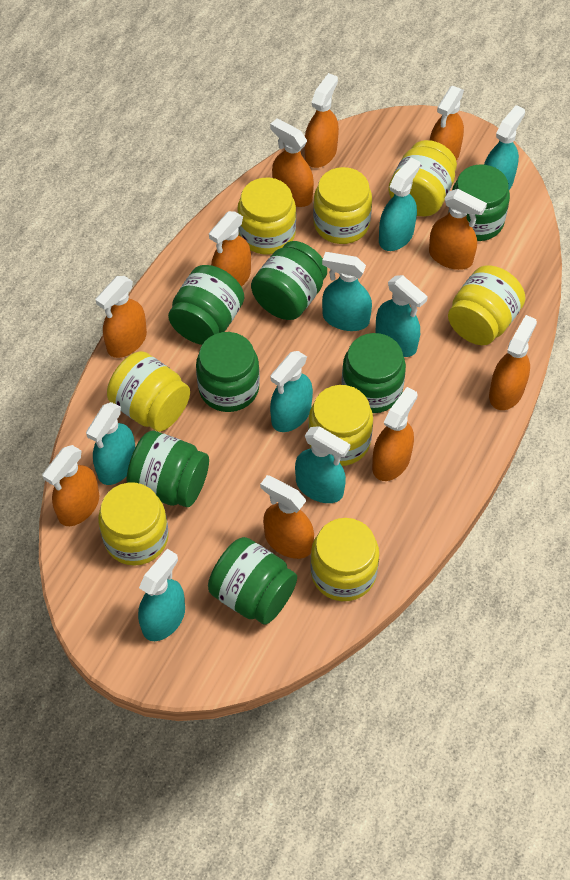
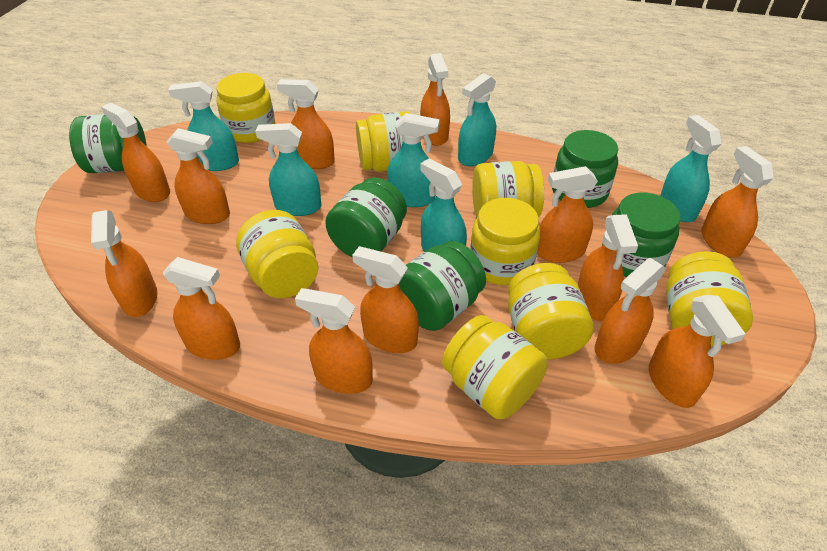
green jar: 7 -> 5
orange spray bottle: 10 -> 13
turquoise spray bottle: 8 -> 6

